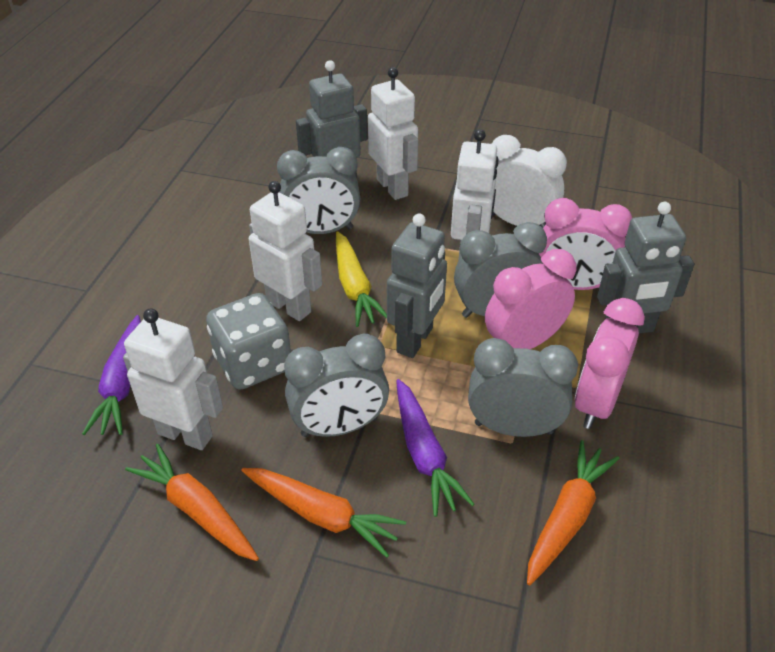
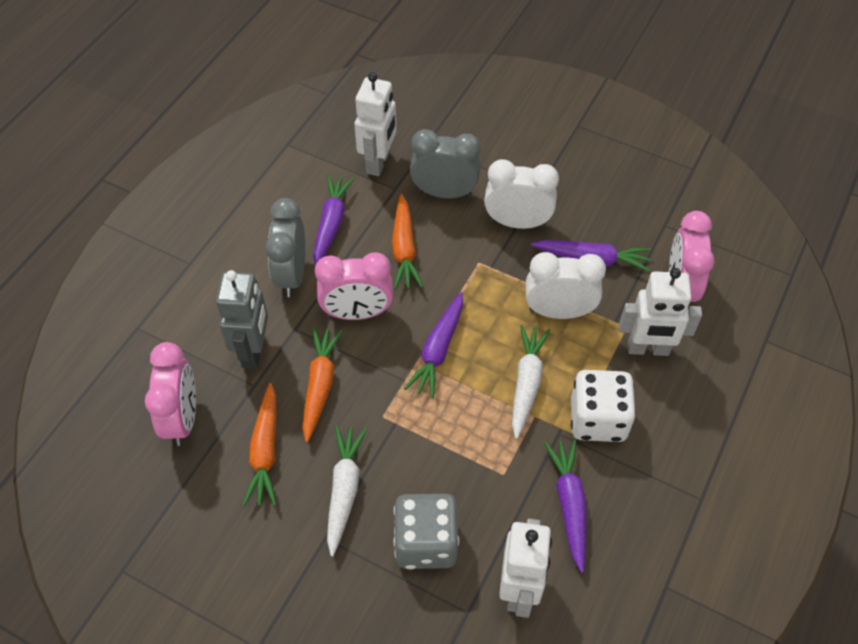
grey clock: 4 -> 2
grey robot: 3 -> 1
purple carrot: 2 -> 4
white carrot: 0 -> 2
white clock: 1 -> 2
white dice: 0 -> 1
white robot: 4 -> 3
yellow carrot: 1 -> 0

